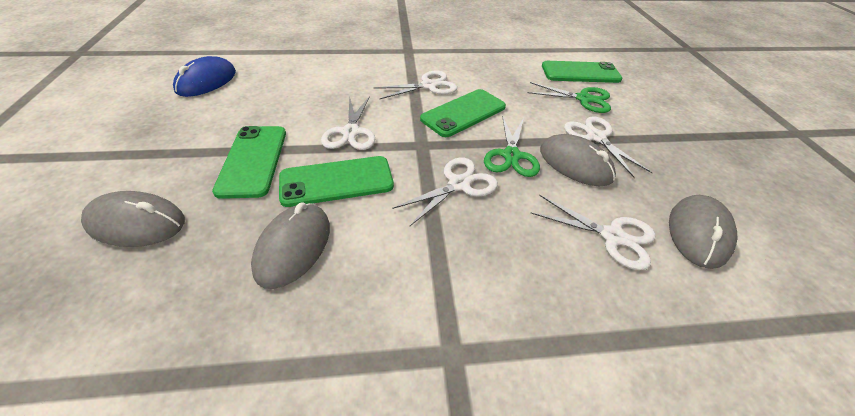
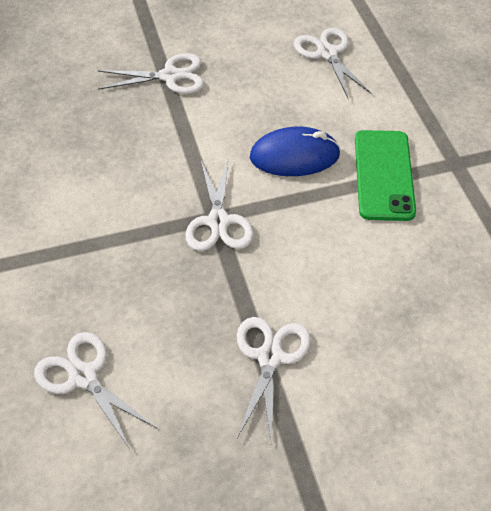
green phone: 4 -> 1
green scissors: 2 -> 0
grey mouse: 4 -> 0

